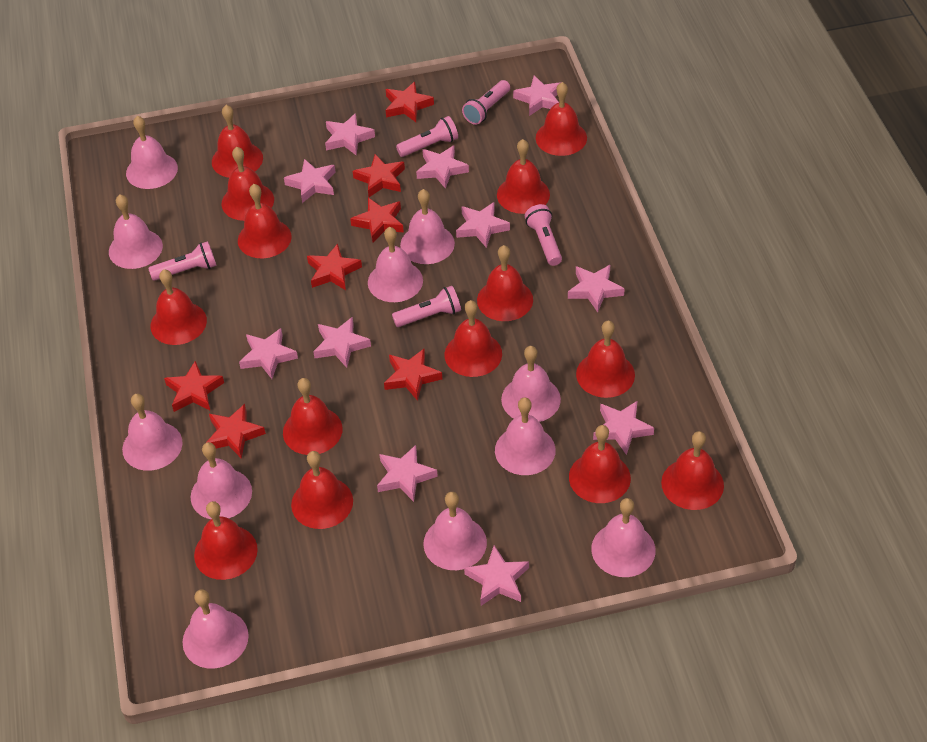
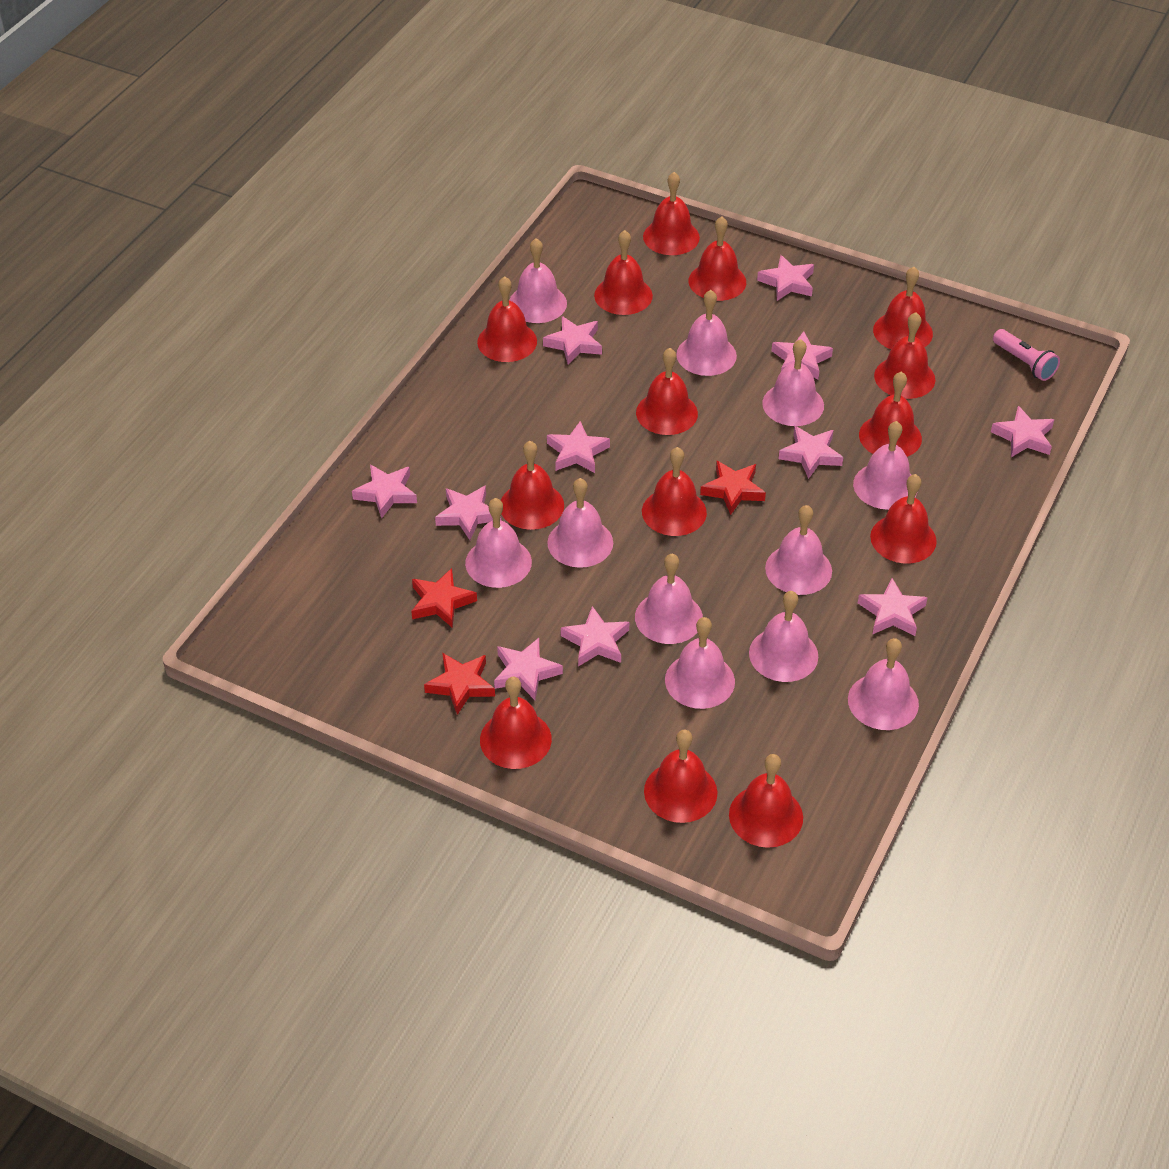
pink flashlight: 5 -> 1
red star: 7 -> 3

